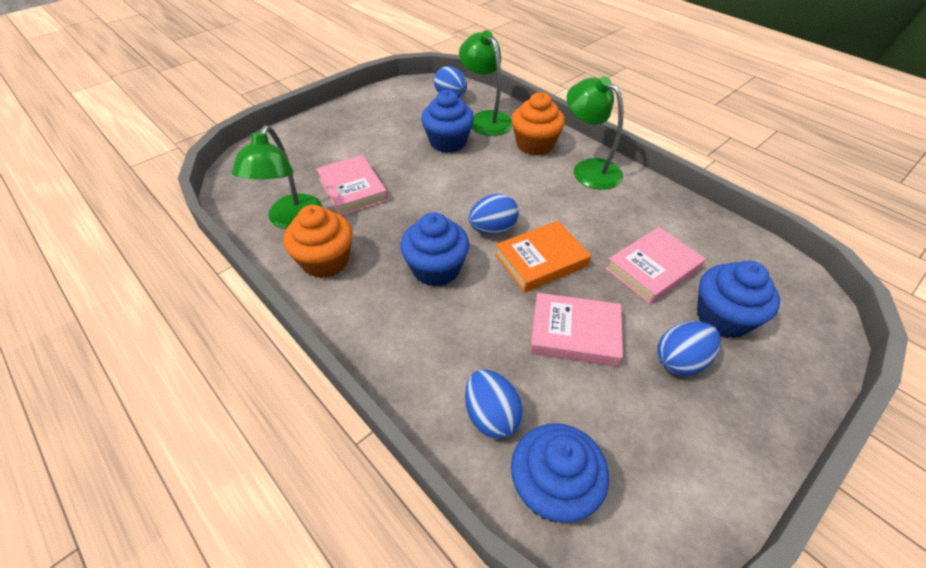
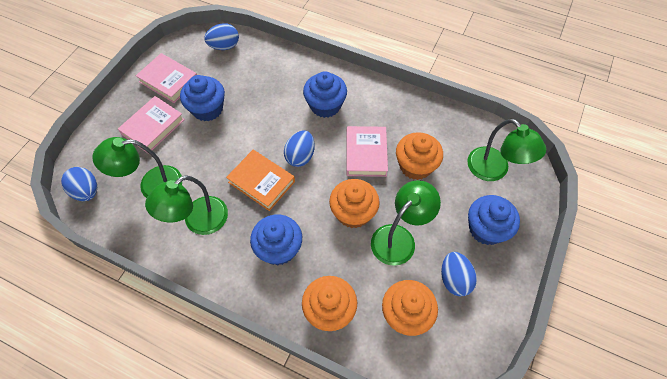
green lamp: 3 -> 4
orange cupcake: 2 -> 4

